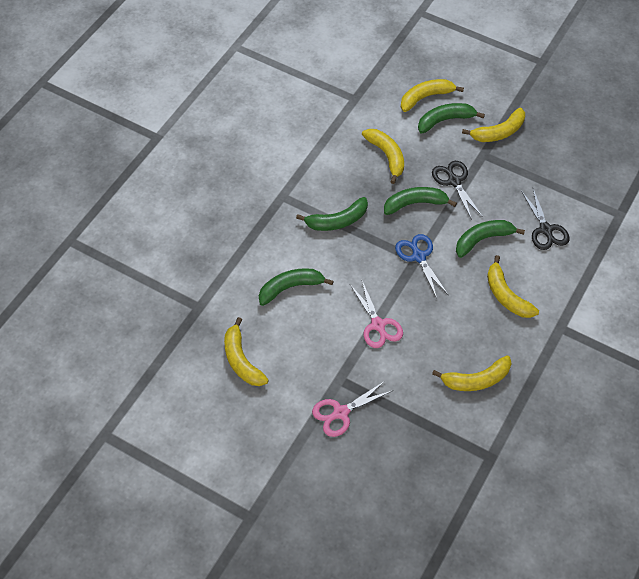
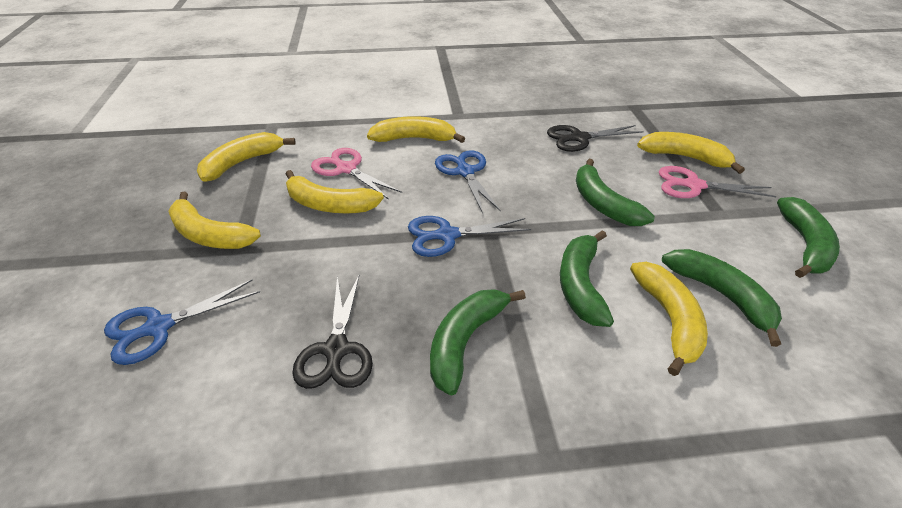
blue scissors: 1 -> 3

